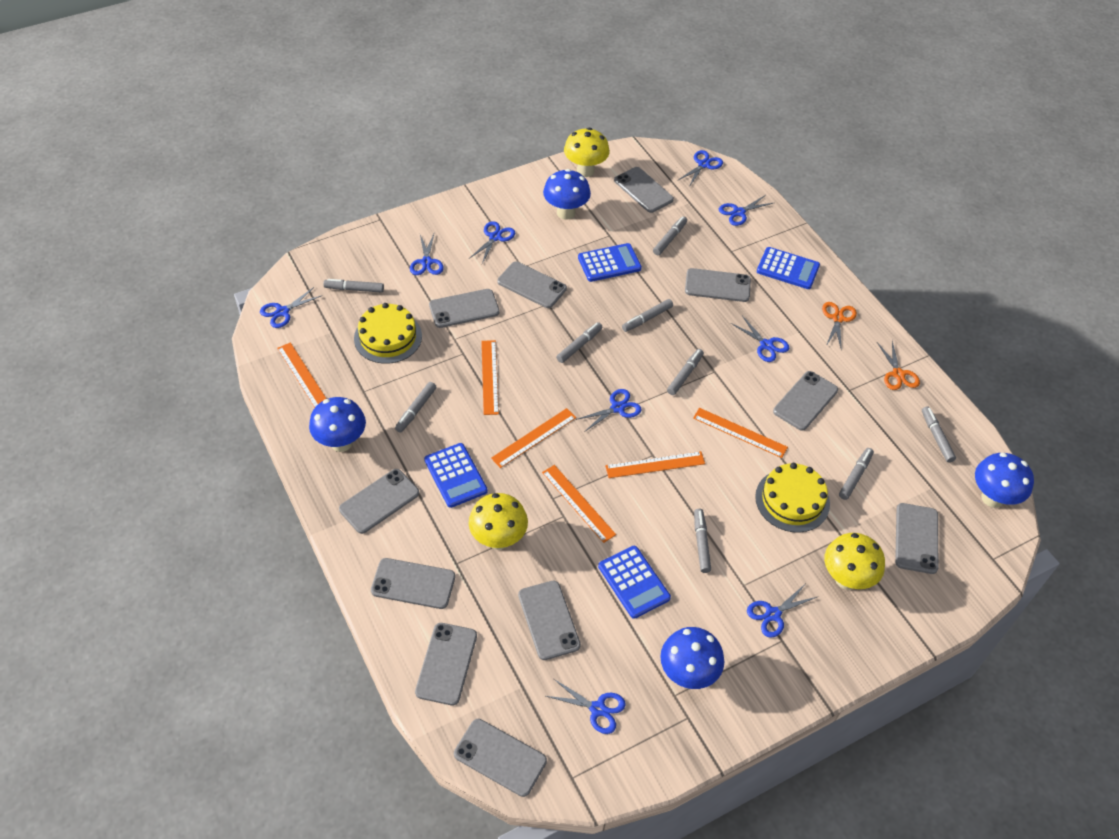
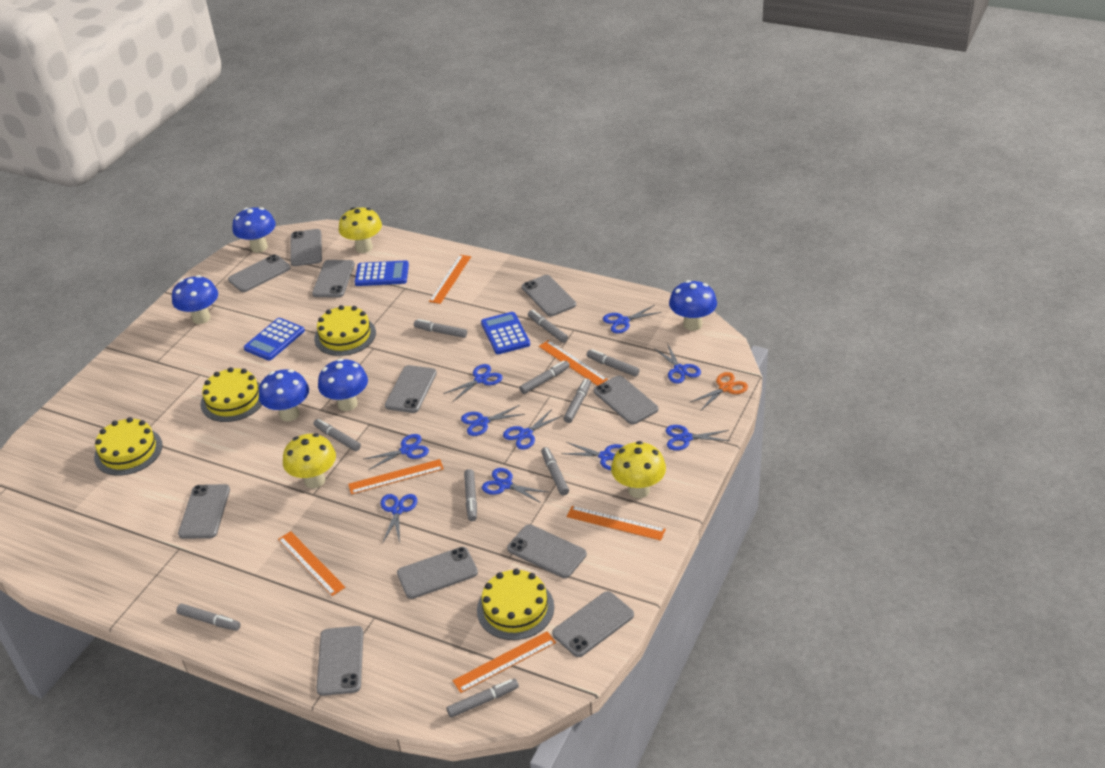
blue calculator: 4 -> 3
blue mushroom: 4 -> 5
blue scissors: 9 -> 10
grey marker: 9 -> 10
orange scissors: 2 -> 1
yellow cake: 2 -> 4

